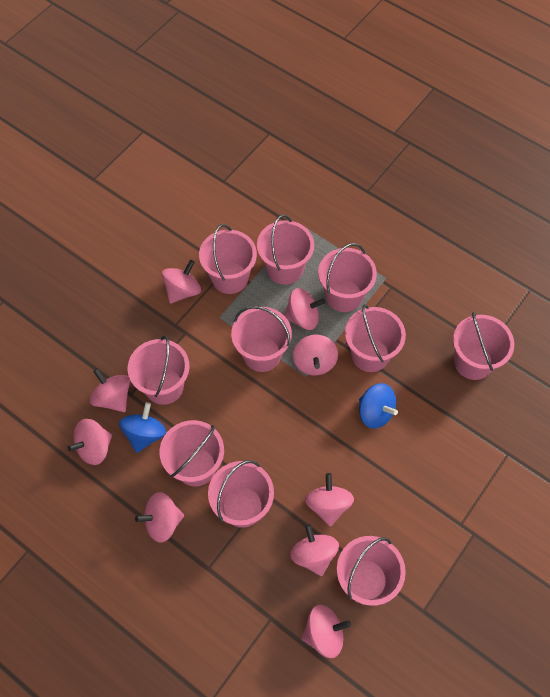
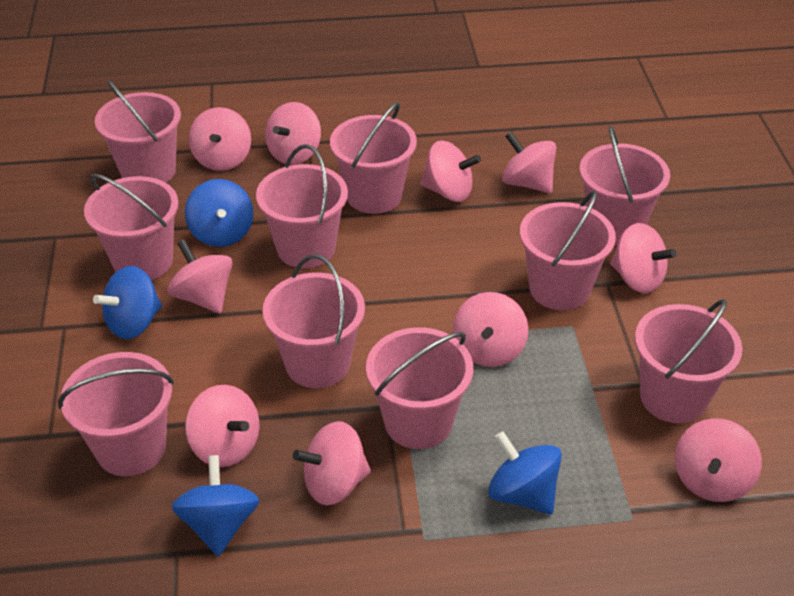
blue spinning top: 2 -> 4
pink spinning top: 9 -> 10

